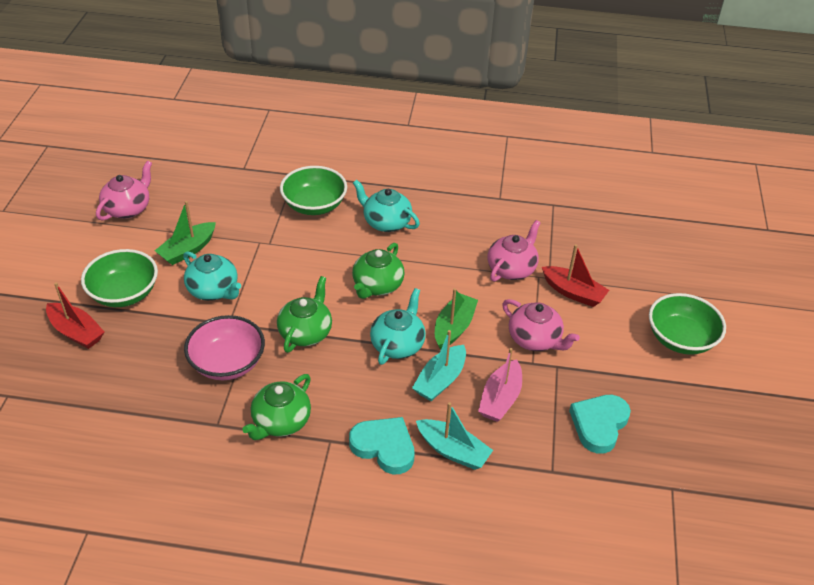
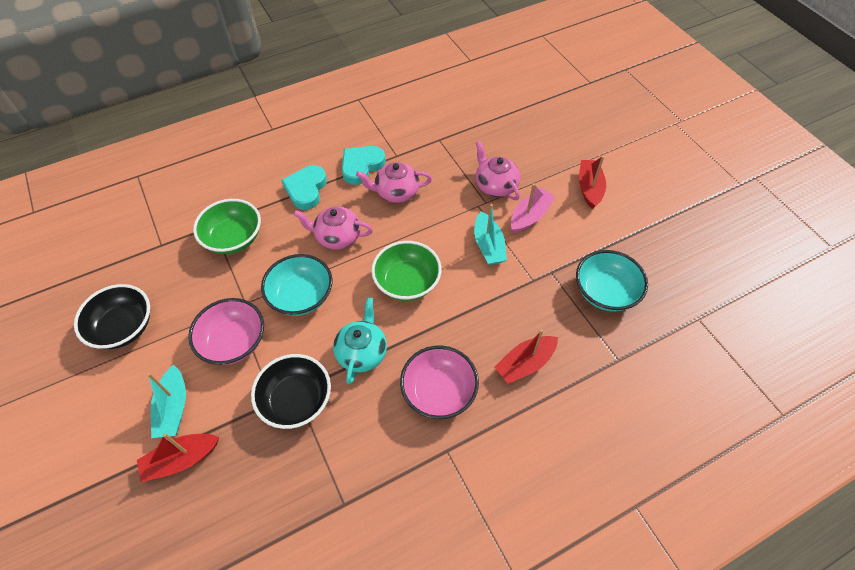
black bowl: 0 -> 2
green boat: 2 -> 0
green bowl: 3 -> 2
green teapot: 3 -> 0
pink bowl: 1 -> 2
red boat: 2 -> 3
turquoise bowl: 0 -> 2
turquoise teapot: 3 -> 1

